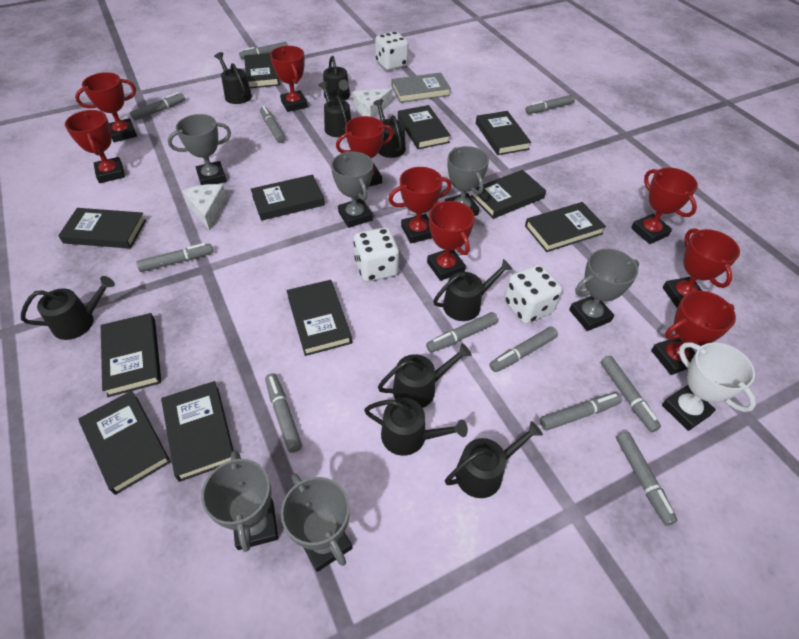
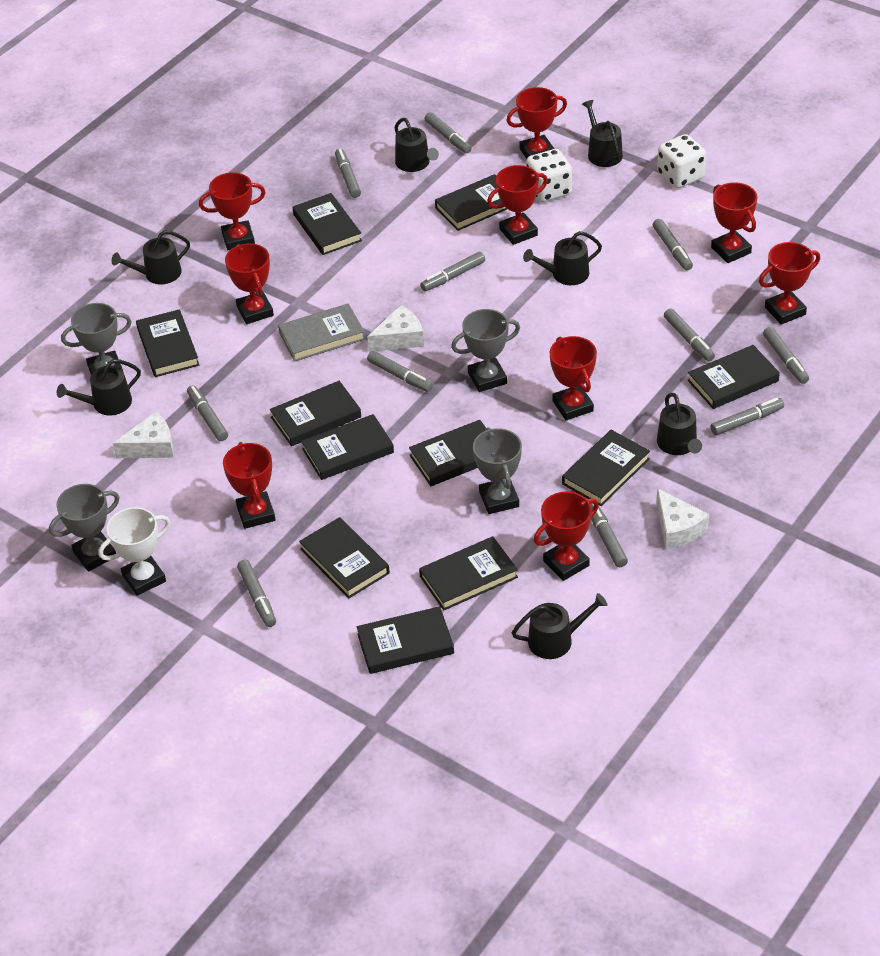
black watering can: 9 -> 7
grey trophy: 6 -> 4
white cheese: 2 -> 3
white dice: 3 -> 2

